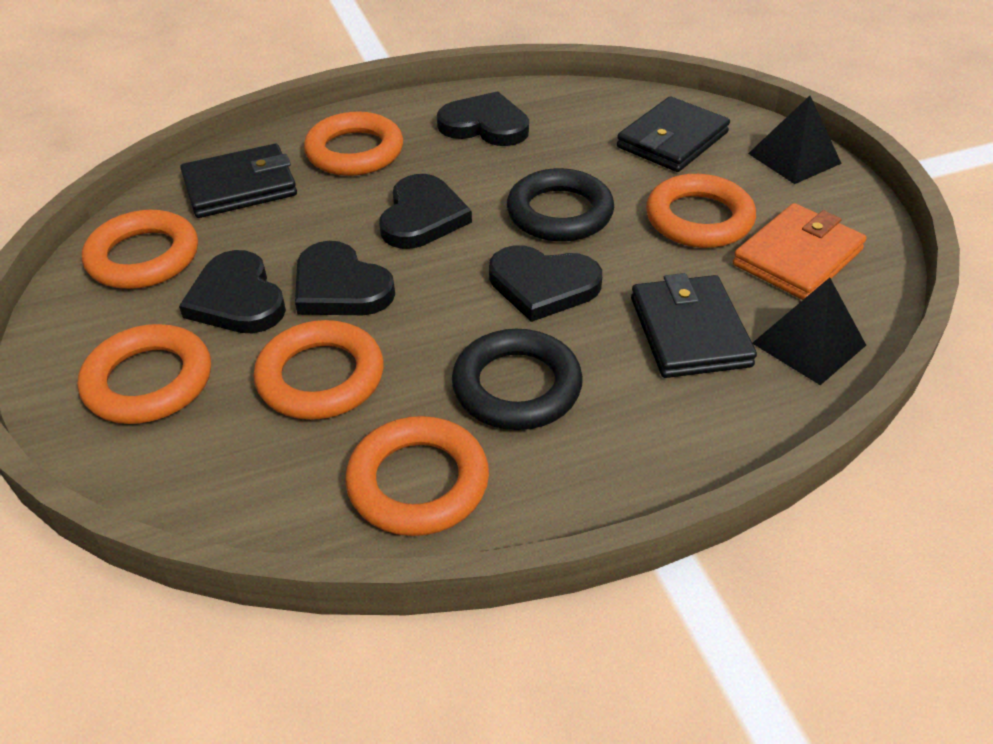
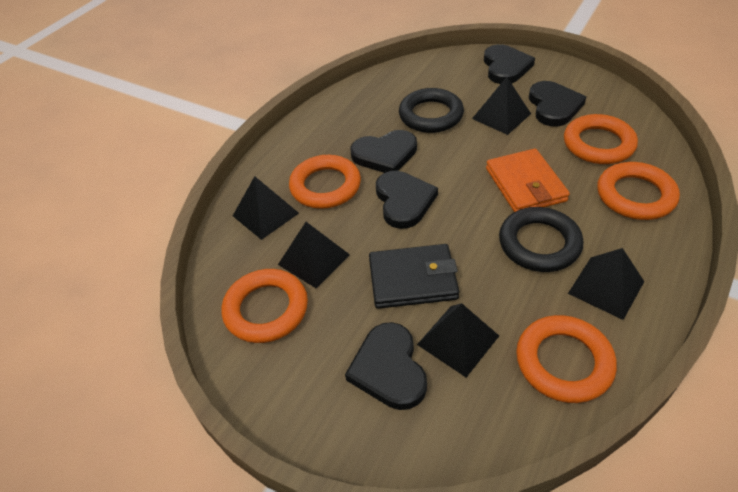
black pyramid: 2 -> 5
black wallet: 3 -> 1
orange ring: 6 -> 5

